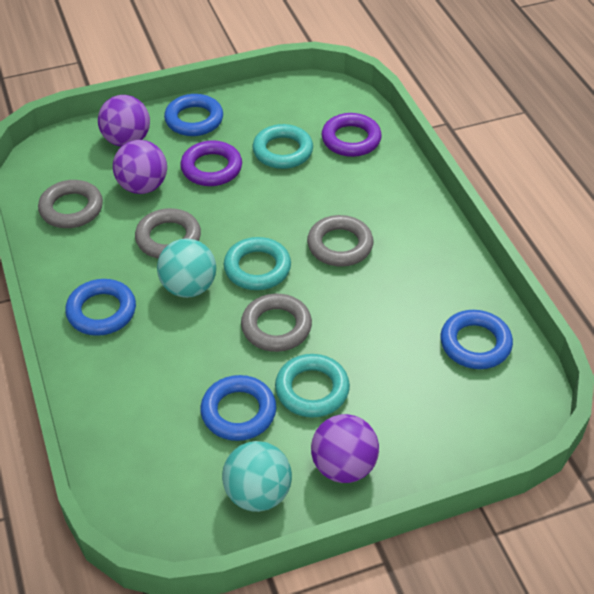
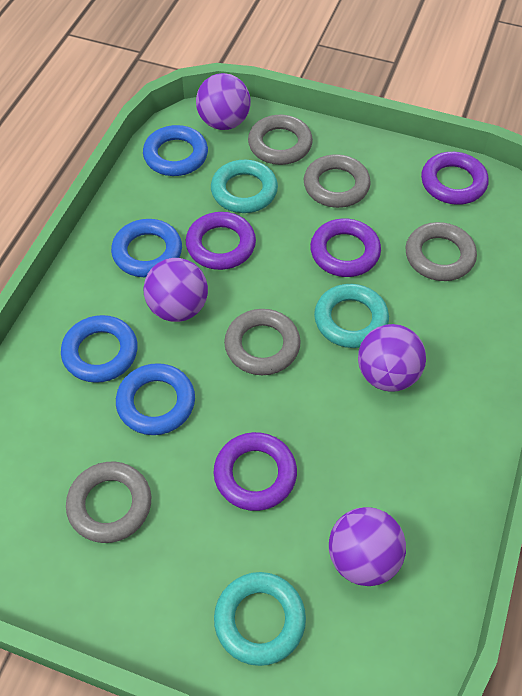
grey ring: 4 -> 5
purple ball: 3 -> 4
purple ring: 2 -> 4
turquoise ball: 2 -> 0

